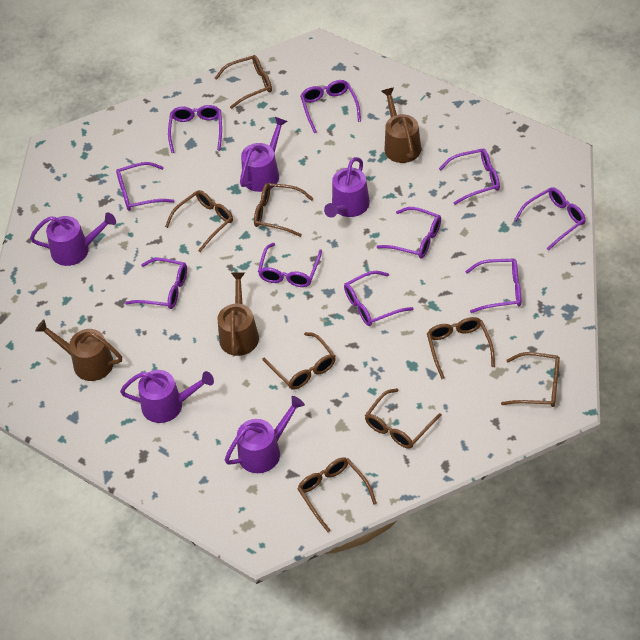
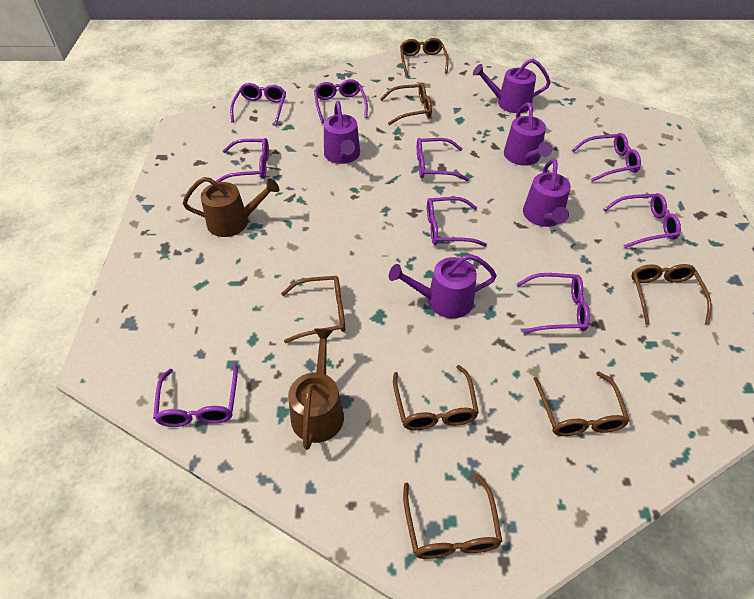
brown glasses: 8 -> 7
brown watering can: 3 -> 2
purple glasses: 10 -> 9

